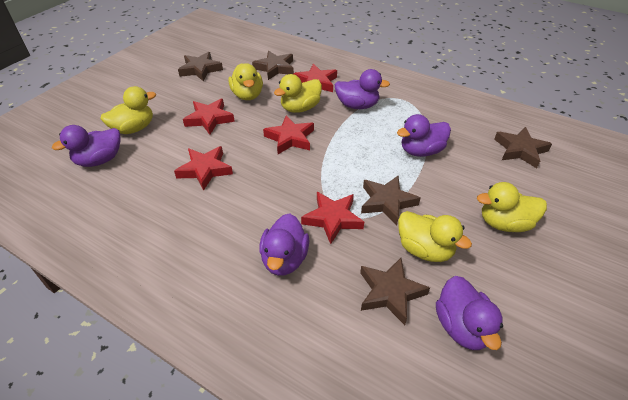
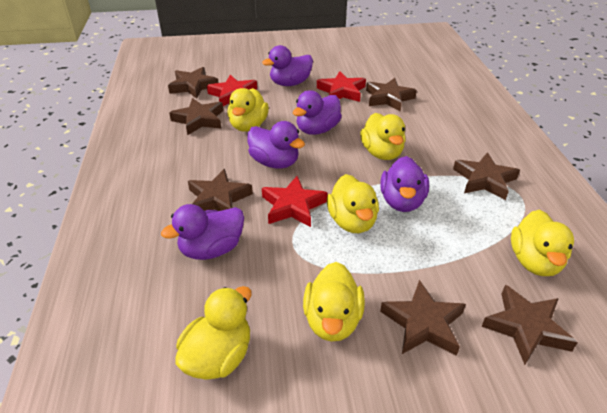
brown star: 5 -> 7
red star: 5 -> 3
yellow duck: 5 -> 6

